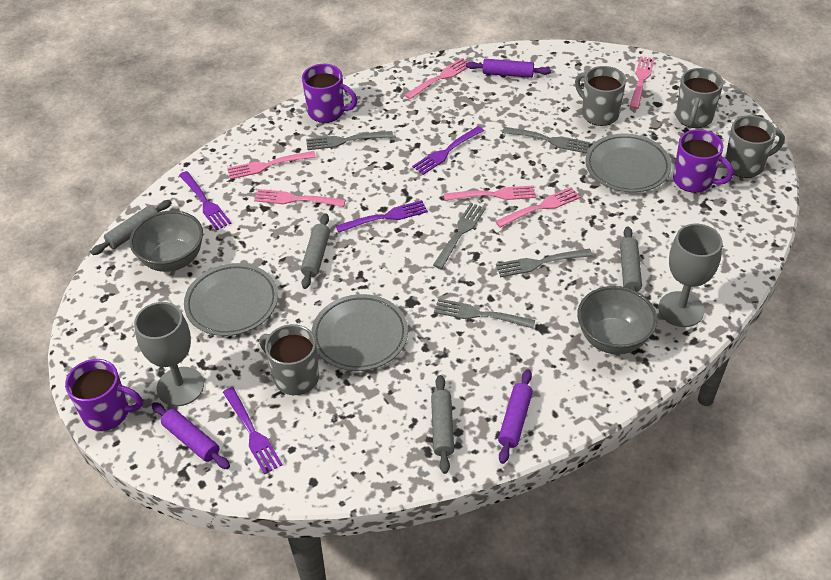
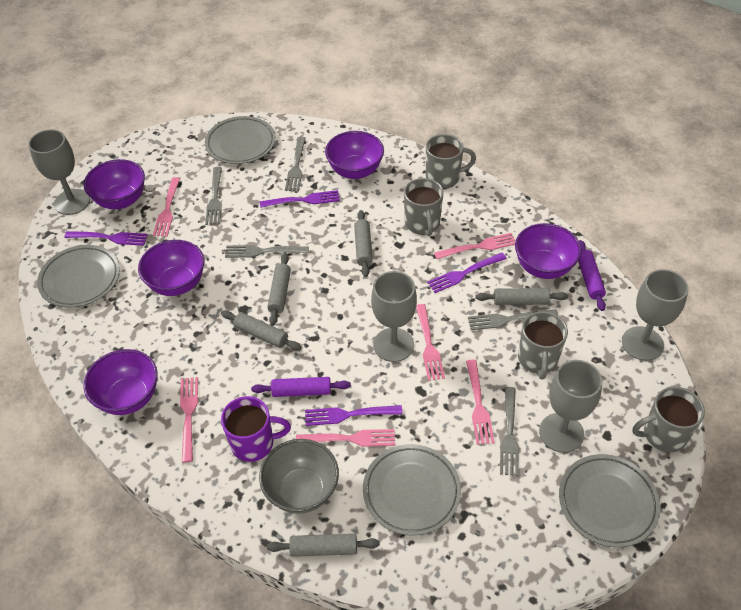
grey bowl: 2 -> 1
grey goblet: 2 -> 4
grey plate: 3 -> 4
grey rolling pin: 4 -> 5
purple bowl: 0 -> 5
purple mug: 3 -> 1
purple rolling pin: 3 -> 2

